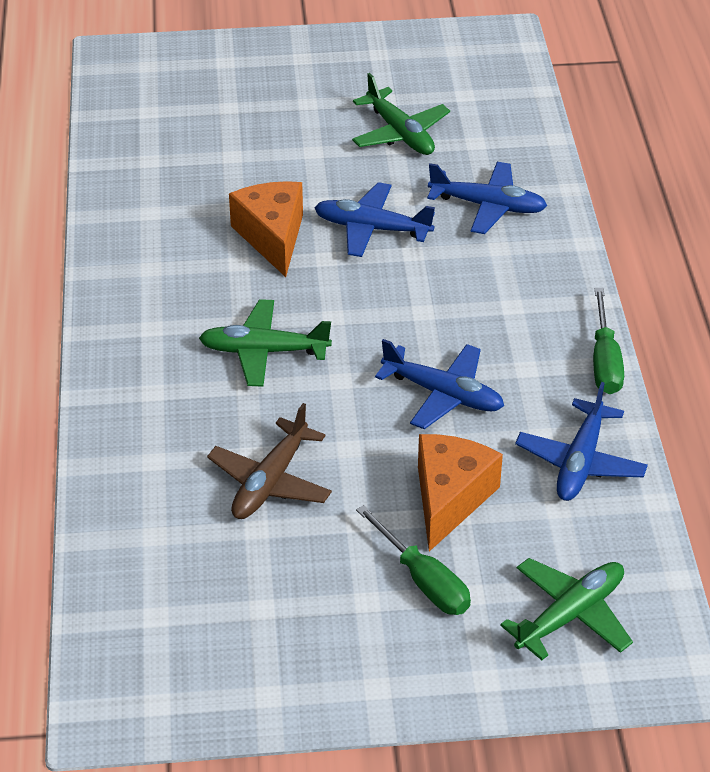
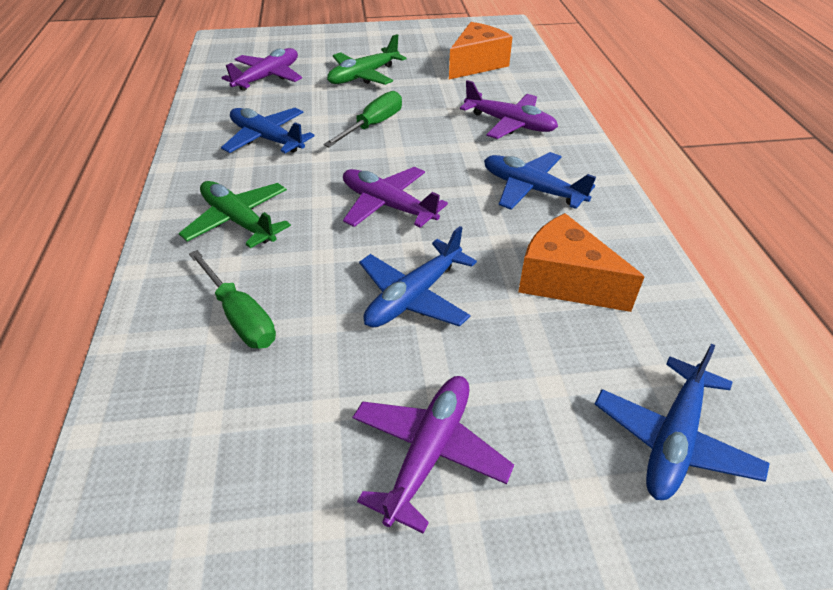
brown plane: 1 -> 0
green plane: 3 -> 2
purple plane: 0 -> 4

